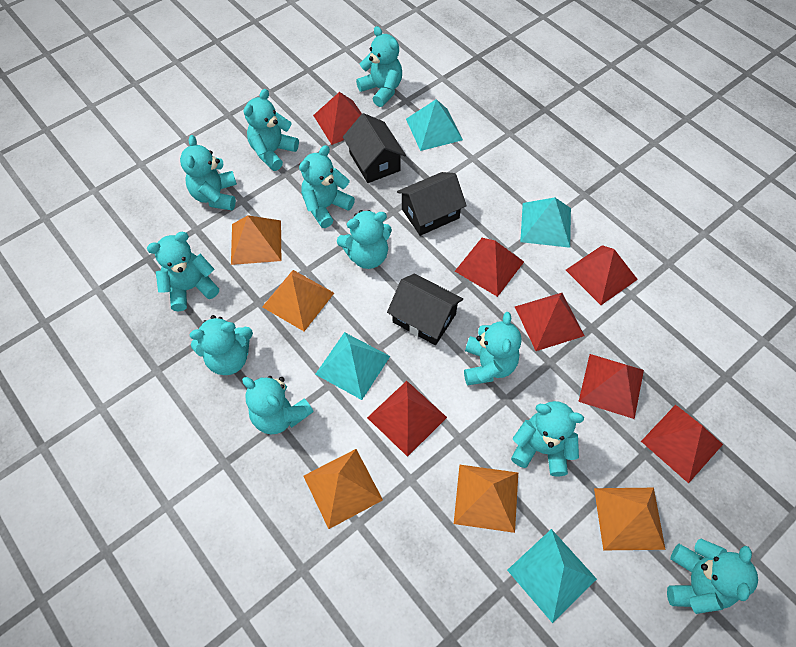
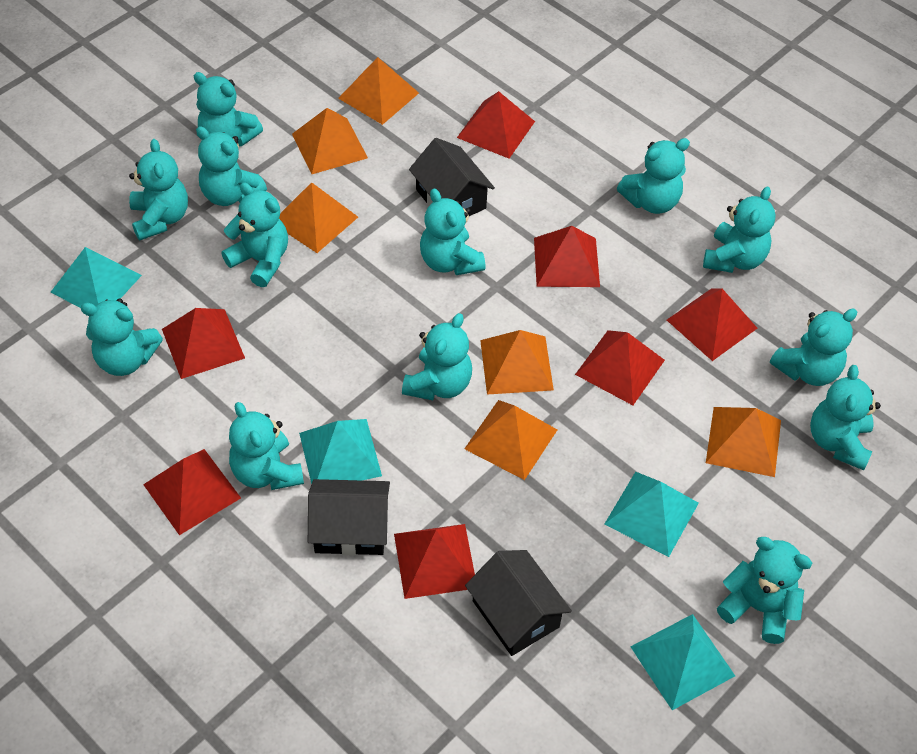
orange pyramid: 5 -> 6
turquoise teddy bear: 11 -> 13

